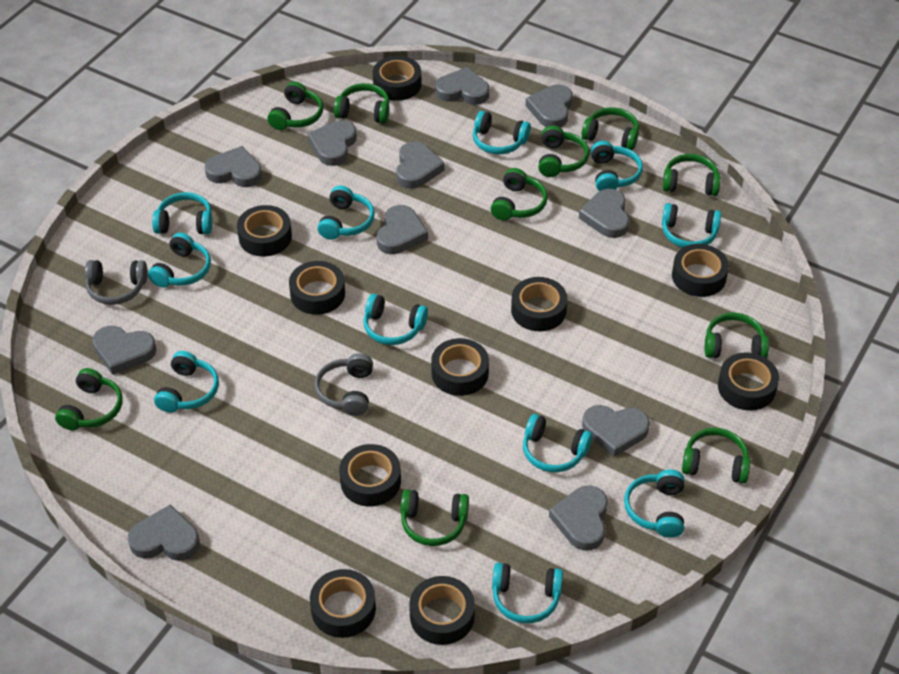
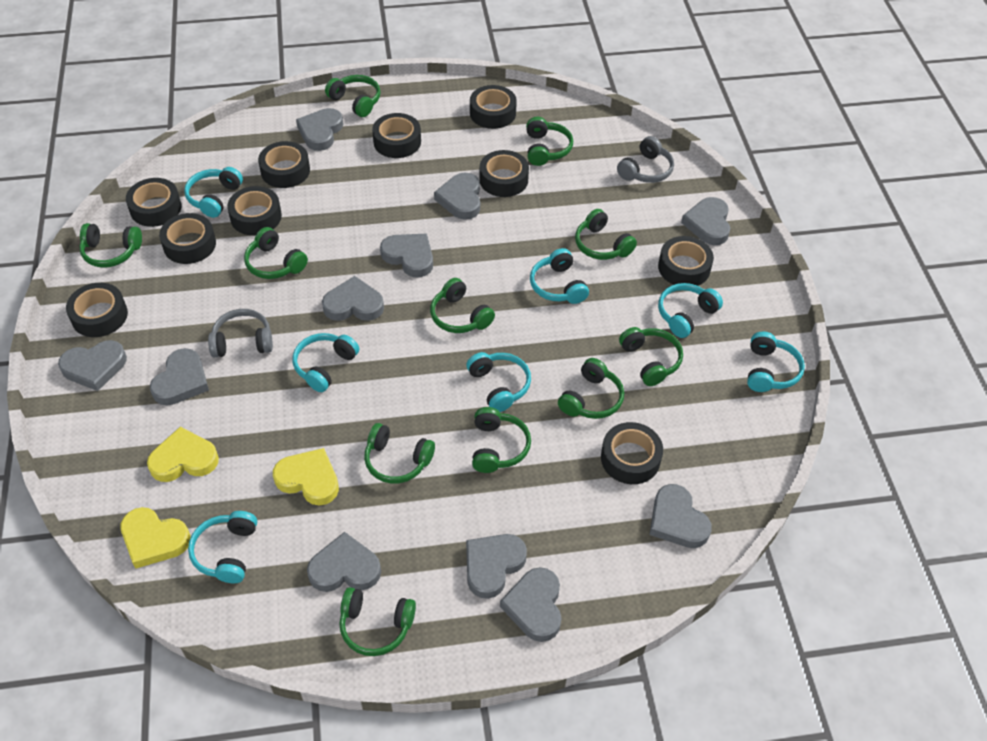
green headphones: 10 -> 11
turquoise headphones: 11 -> 7
yellow heart: 0 -> 3

